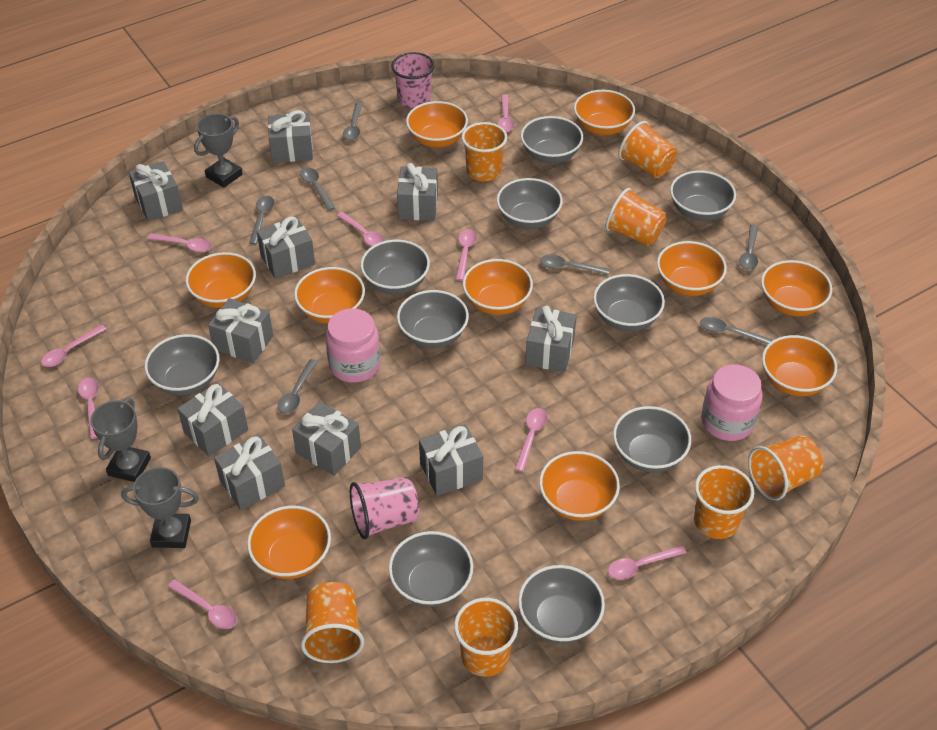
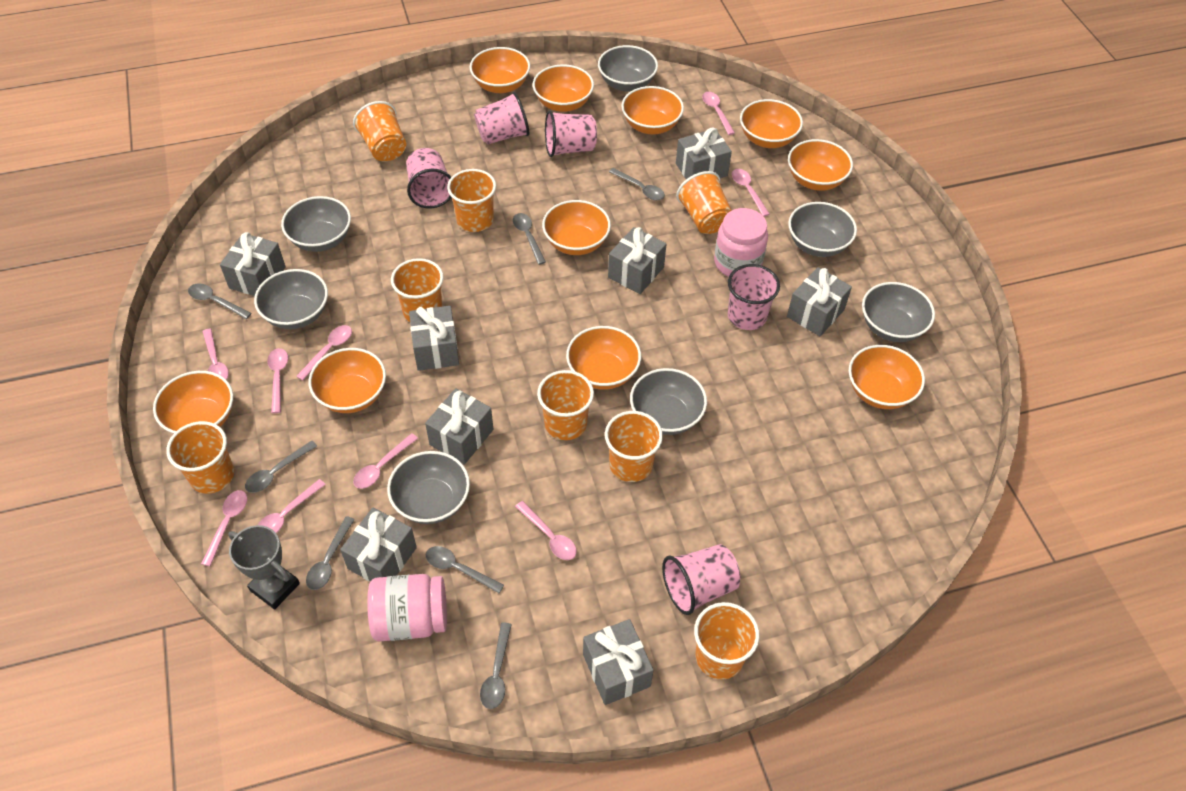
grey bowl: 10 -> 7
grey gift: 10 -> 8
grey trophy: 3 -> 1
orange cup: 7 -> 8
pink cup: 2 -> 5

